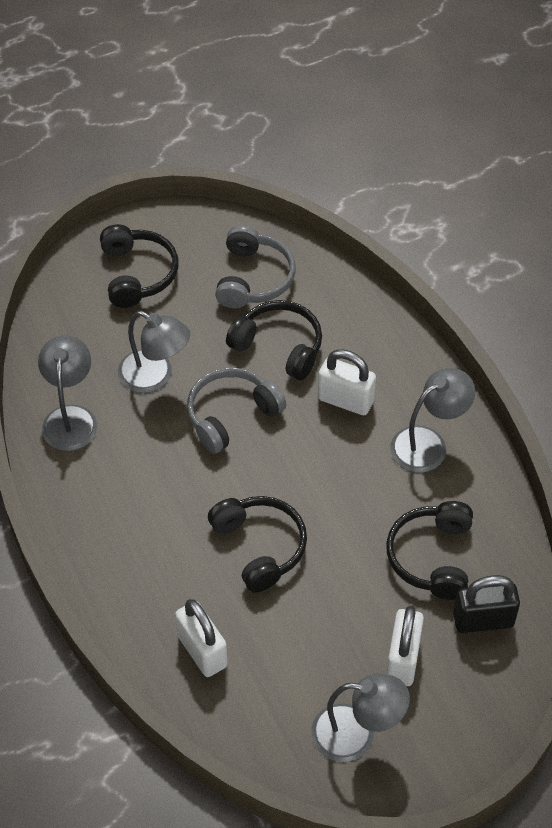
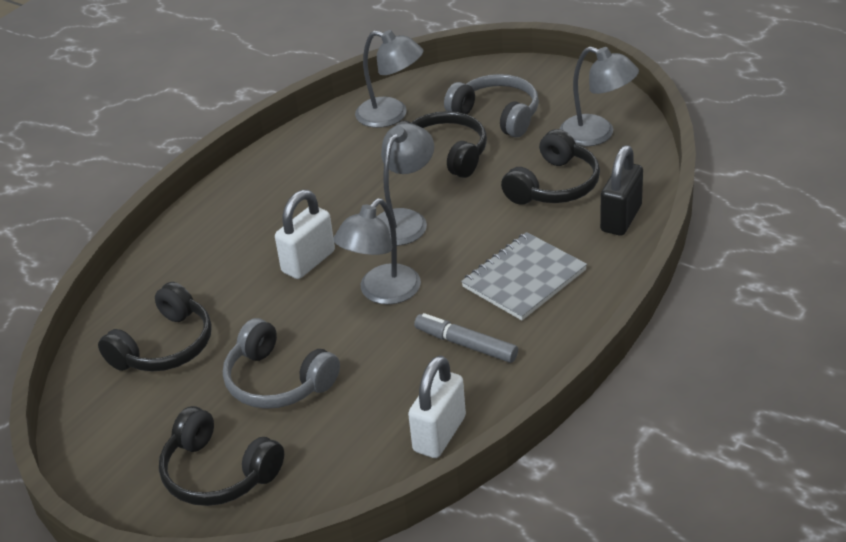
grey marker: 0 -> 1
grey notebook: 0 -> 1
white padlock: 3 -> 2

